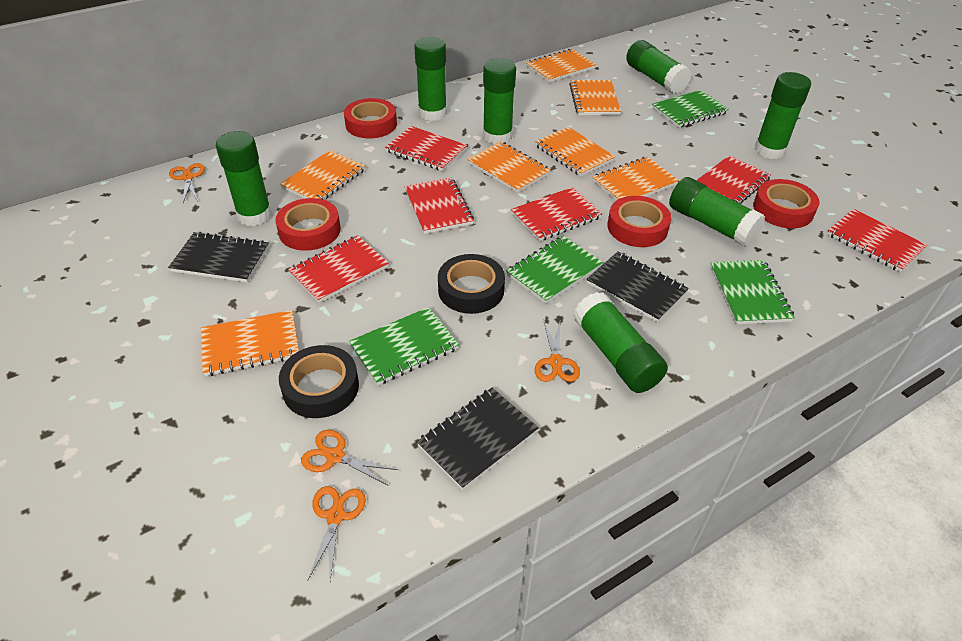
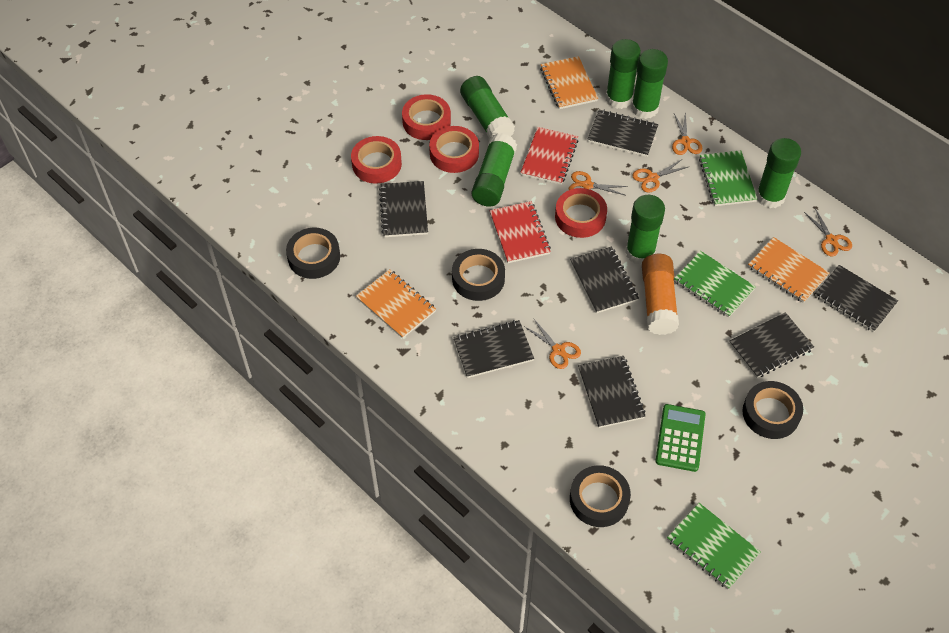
black notebook: 3 -> 7
black tape: 2 -> 4
green calculator: 0 -> 1
green glue stick: 7 -> 6
green notebook: 4 -> 3
orange glue stick: 0 -> 1
orange notebook: 7 -> 3
orange scissors: 4 -> 5
red notebook: 6 -> 2

